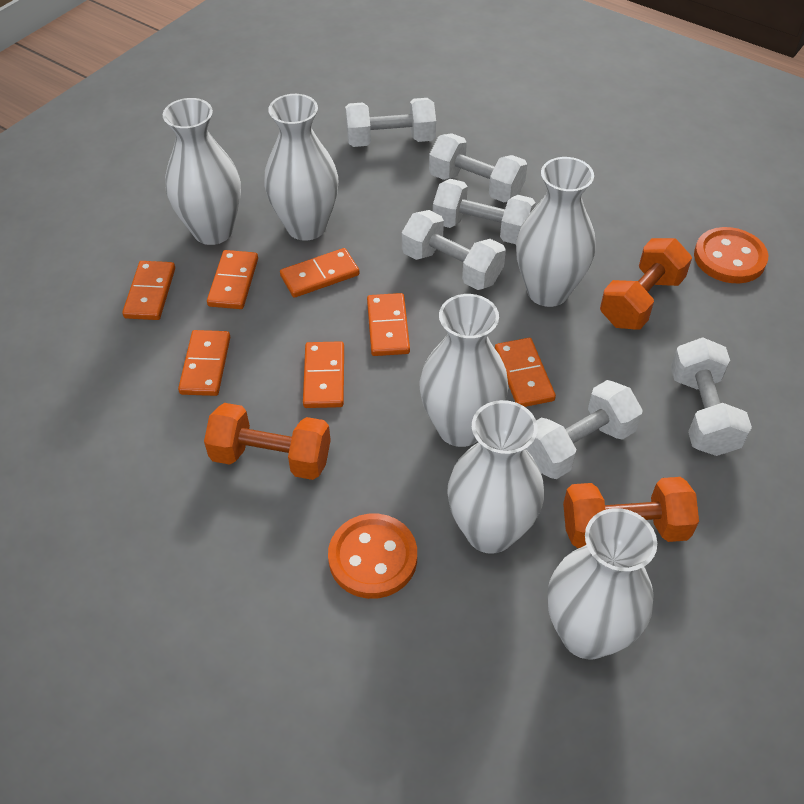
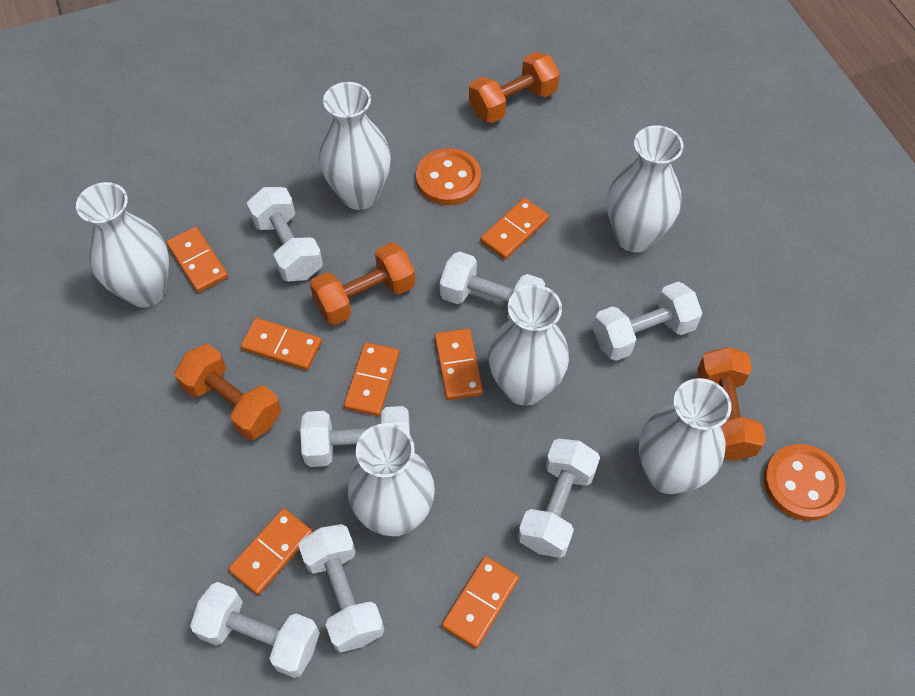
orange dumbbell: 3 -> 4
white dumbbell: 6 -> 7

